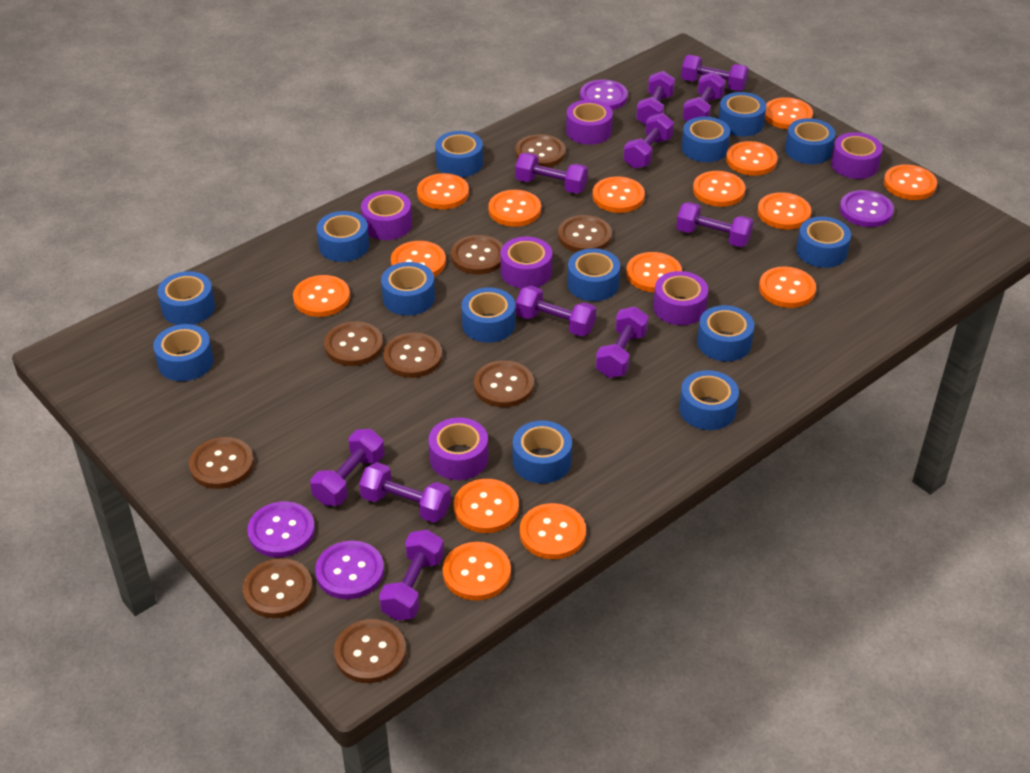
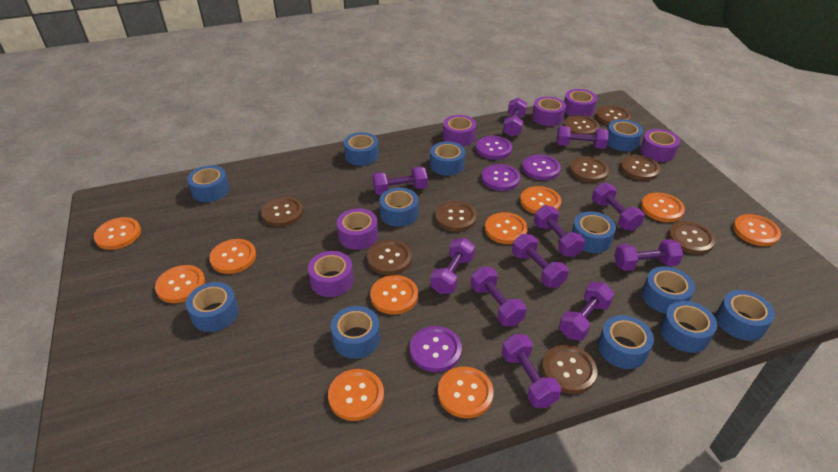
blue tape: 14 -> 12
orange button: 15 -> 10

